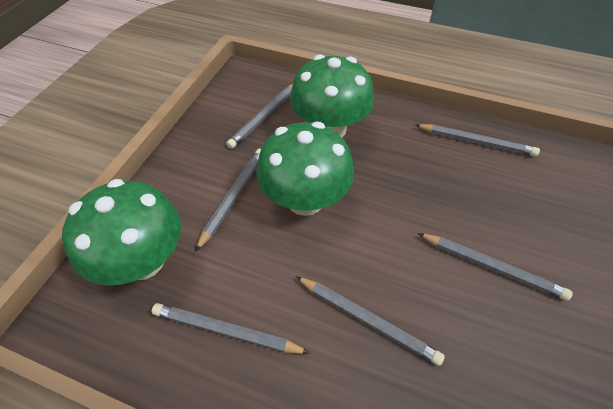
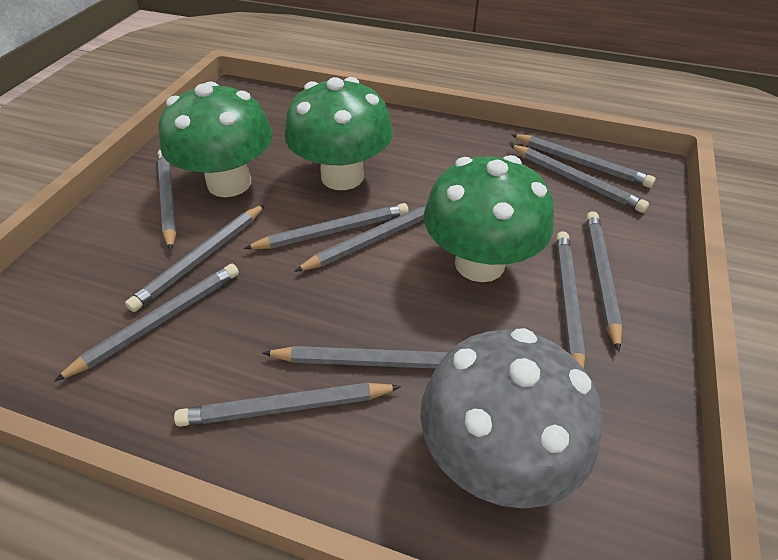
grey mushroom: 0 -> 1
grey pencil: 6 -> 11

